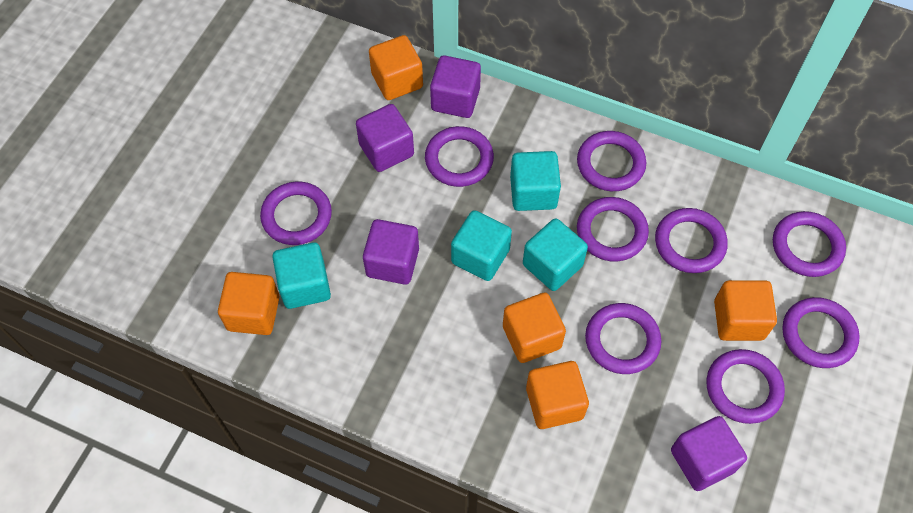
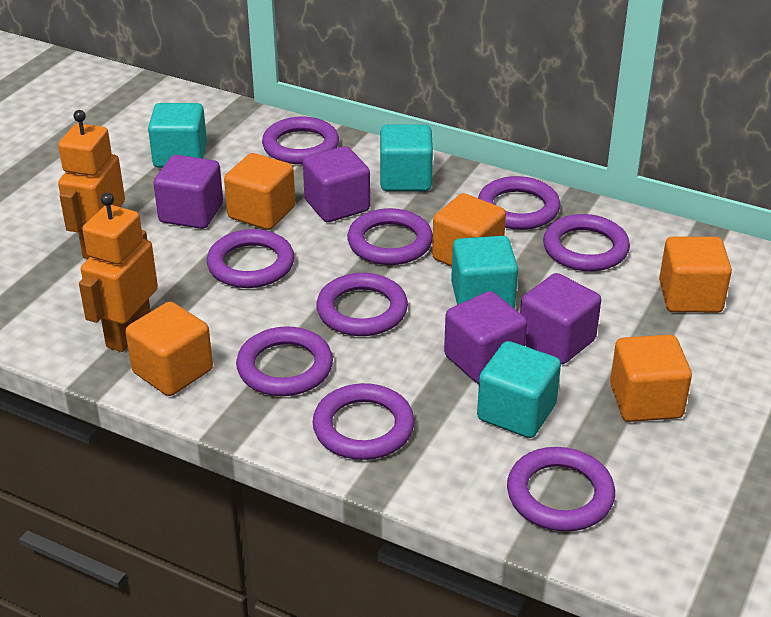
orange robot: 0 -> 2

